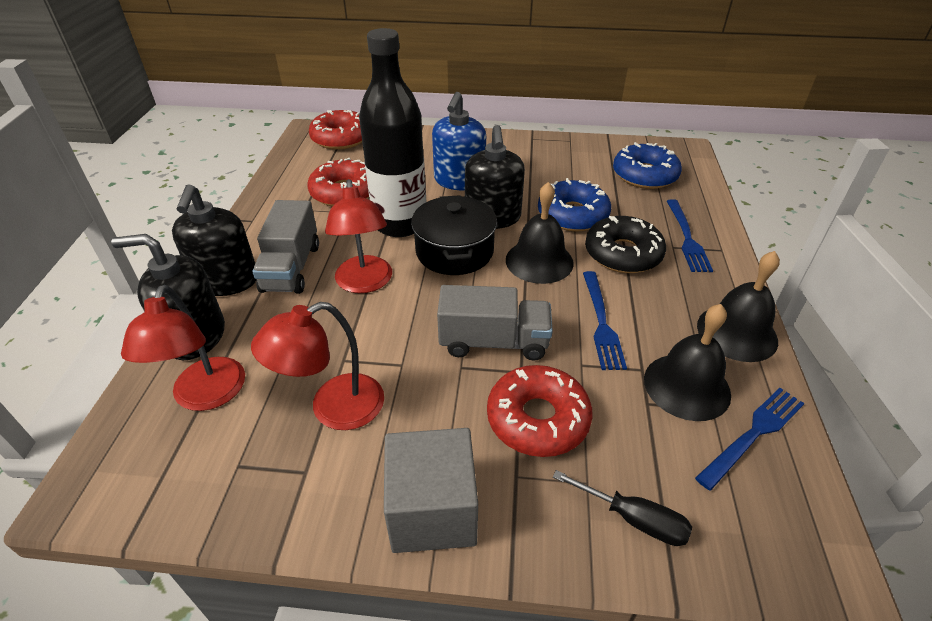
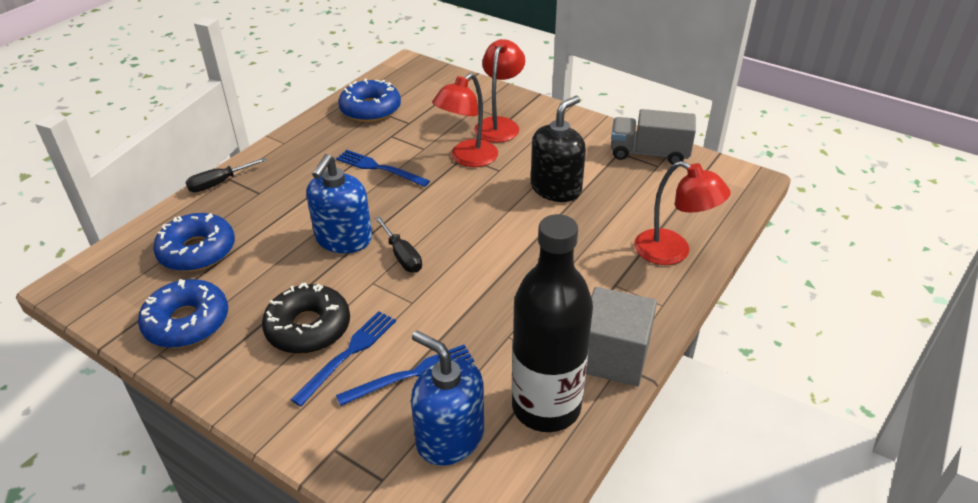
black bell: 3 -> 0
black pot: 1 -> 0
black screwdriver: 1 -> 2
black soap dispenser: 3 -> 1
blue donut: 2 -> 3
blue soap dispenser: 1 -> 2
grey truck: 2 -> 1
red donut: 3 -> 0

